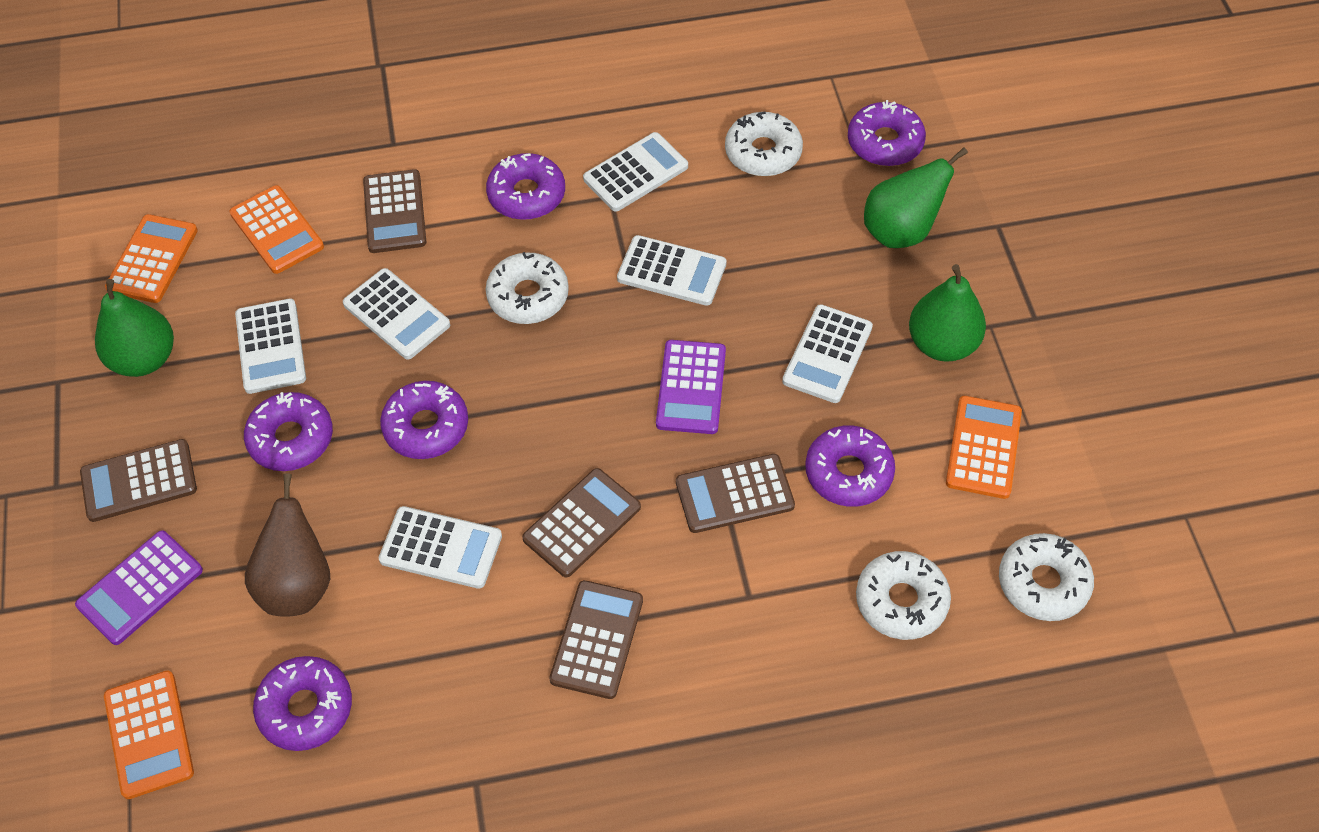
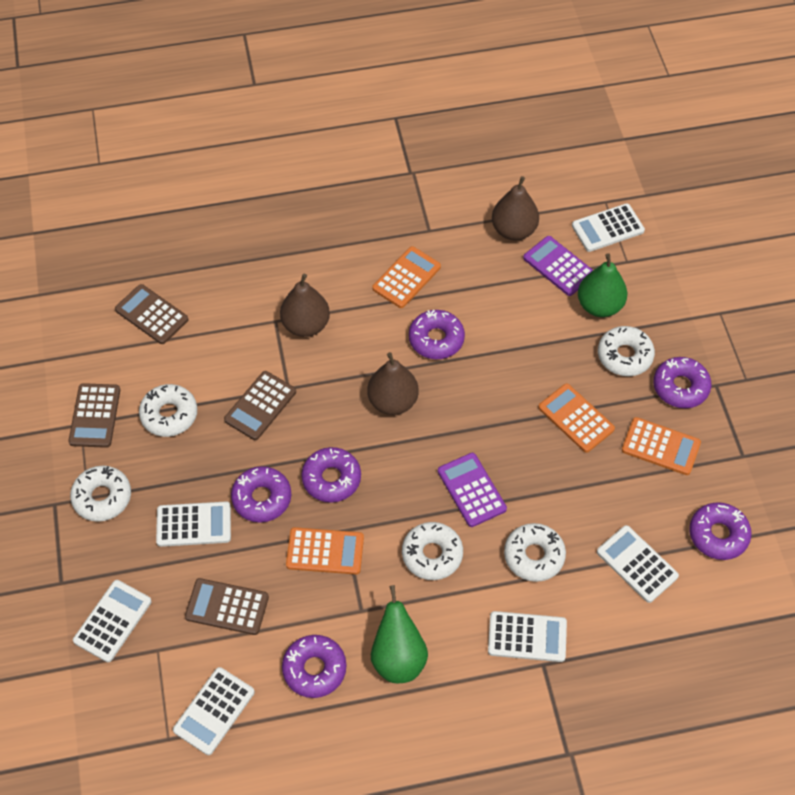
brown calculator: 5 -> 4
brown pear: 1 -> 3
green pear: 3 -> 2
white donut: 4 -> 5

